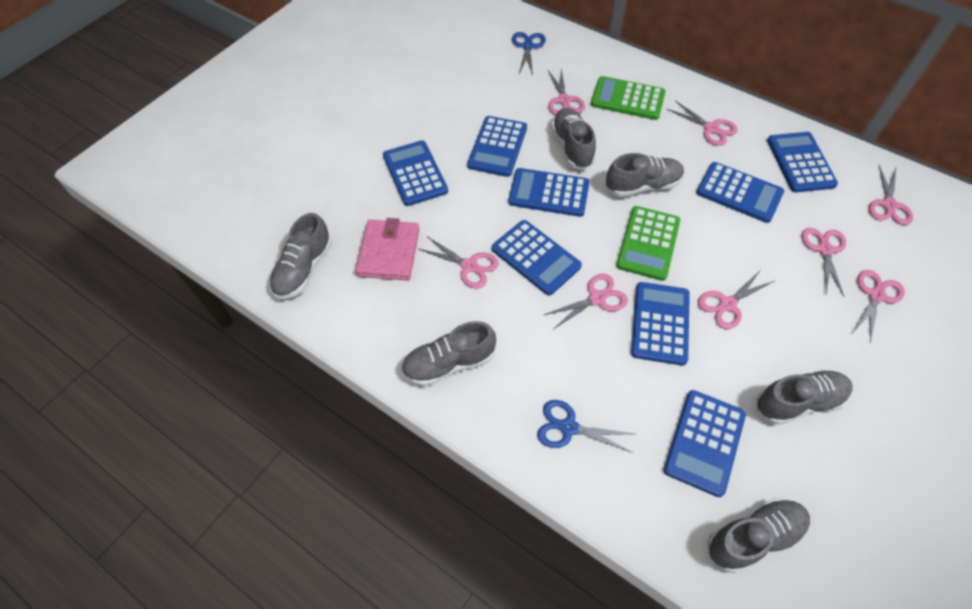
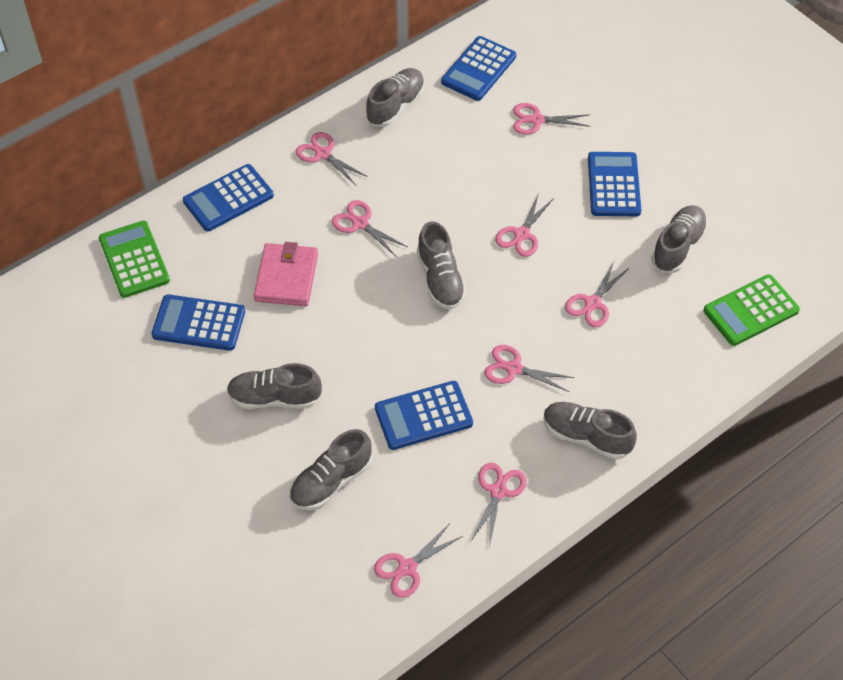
blue calculator: 8 -> 5
blue scissors: 2 -> 0

